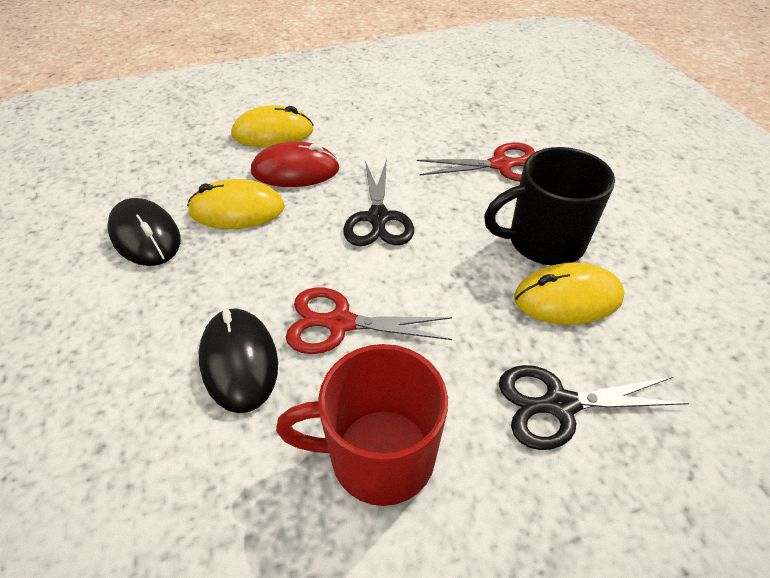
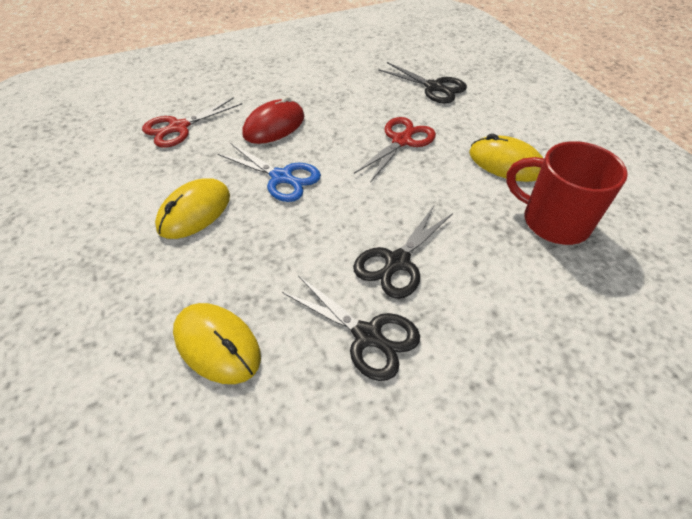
black mouse: 2 -> 0
black mug: 1 -> 0
black scissors: 2 -> 3
blue scissors: 0 -> 1

